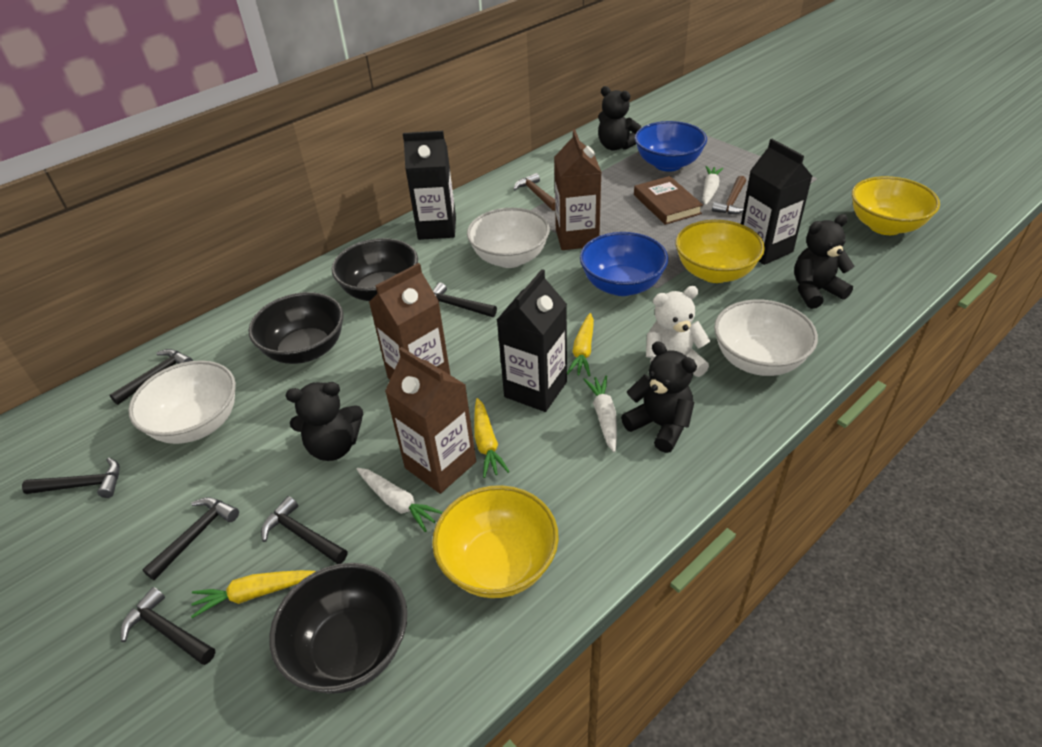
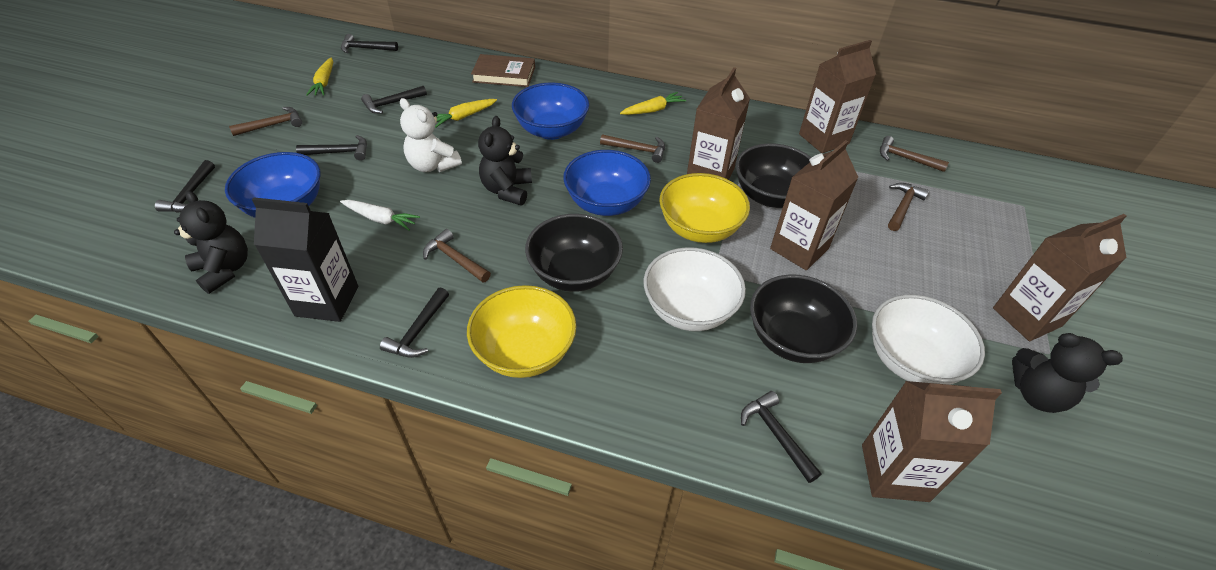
black carton: 3 -> 1
black teddy bear: 4 -> 3
blue bowl: 2 -> 3
brown carton: 3 -> 5
brown hammer: 2 -> 5
white bowl: 3 -> 2
white carrot: 3 -> 1
yellow bowl: 3 -> 2

